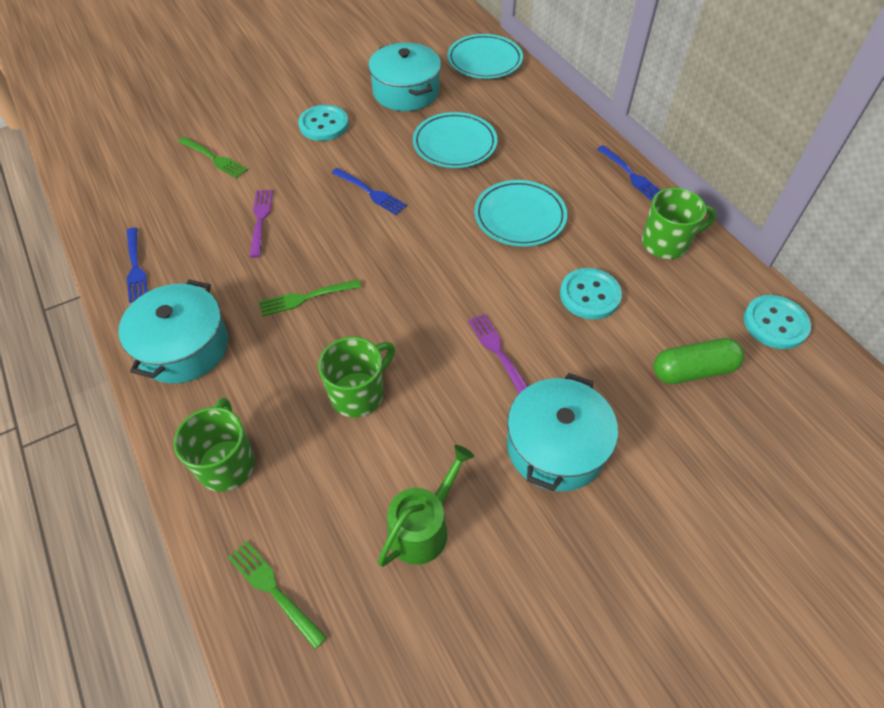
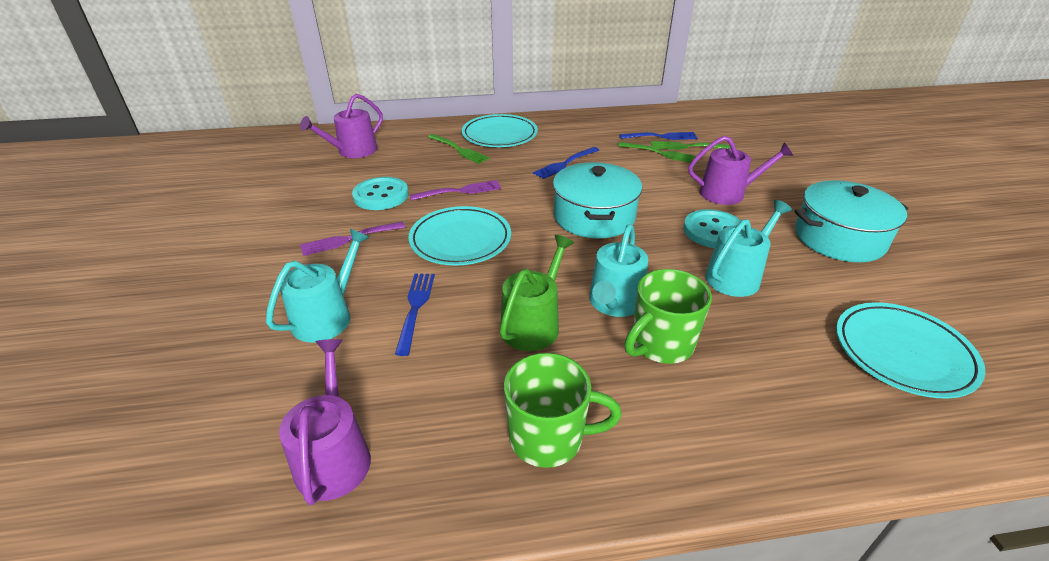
green capsule: 1 -> 0
green mug: 3 -> 2
purple watering can: 0 -> 3
turquoise button: 3 -> 2
turquoise pot: 3 -> 2
turquoise watering can: 0 -> 3

